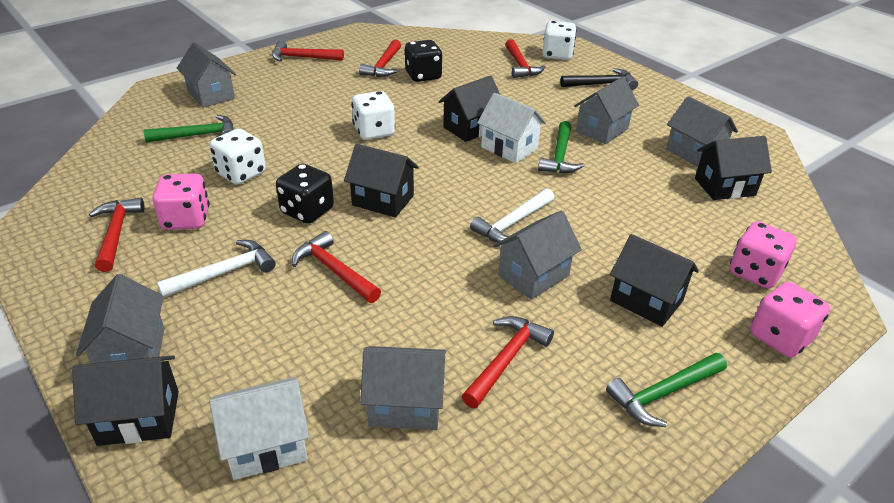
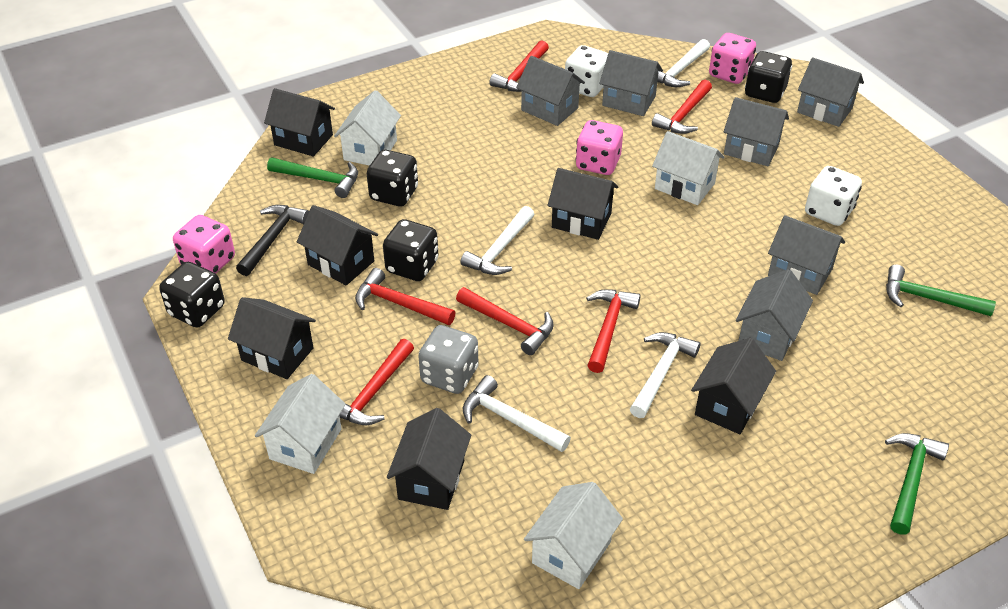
black dice: 2 -> 4
black house: 5 -> 6
grey dice: 0 -> 1
white dice: 3 -> 2
white hammer: 2 -> 4
white house: 2 -> 4

